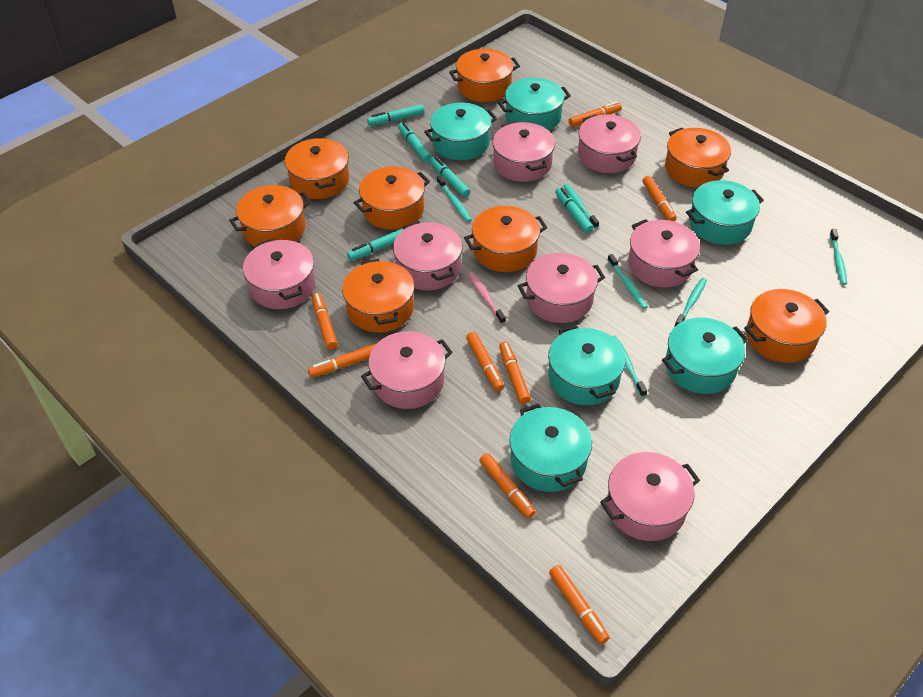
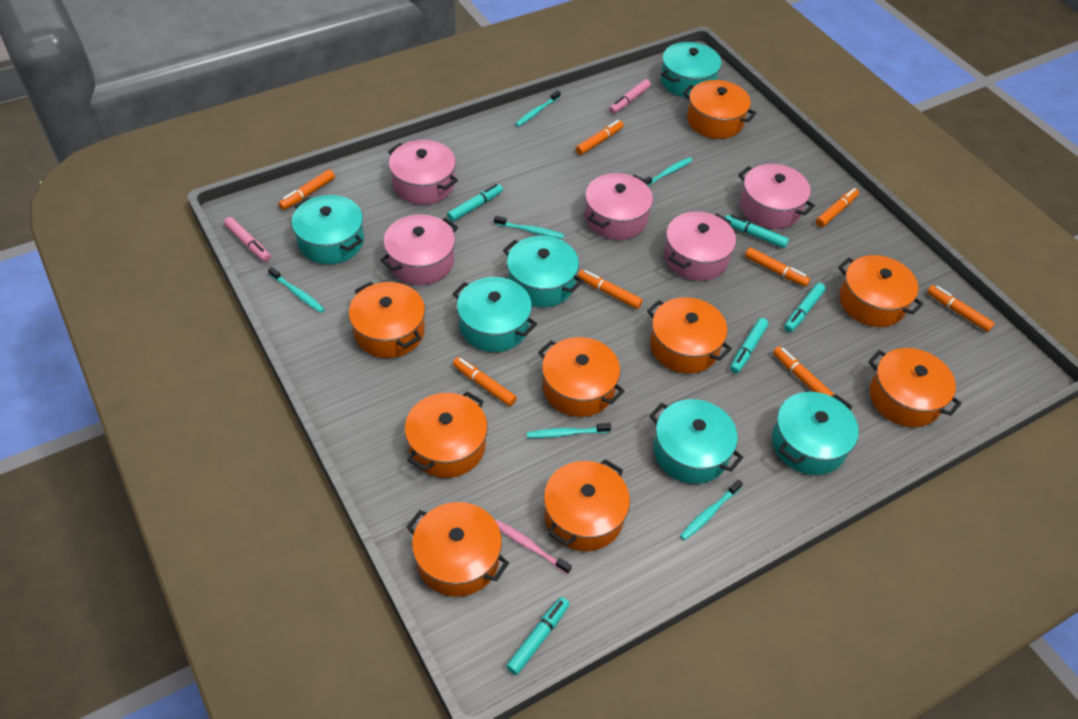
orange pot: 8 -> 9
pink marker: 0 -> 2
pink pot: 8 -> 5

